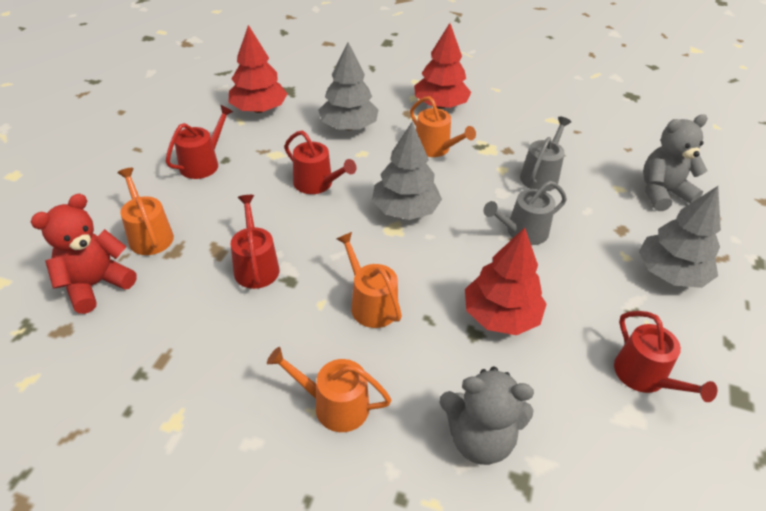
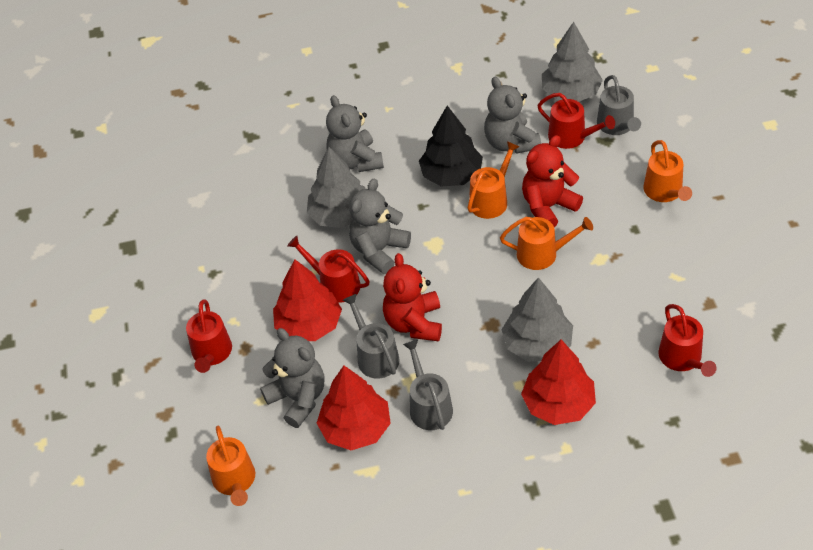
black tree: 0 -> 1
grey teddy bear: 2 -> 4
grey watering can: 2 -> 3
red teddy bear: 1 -> 2

